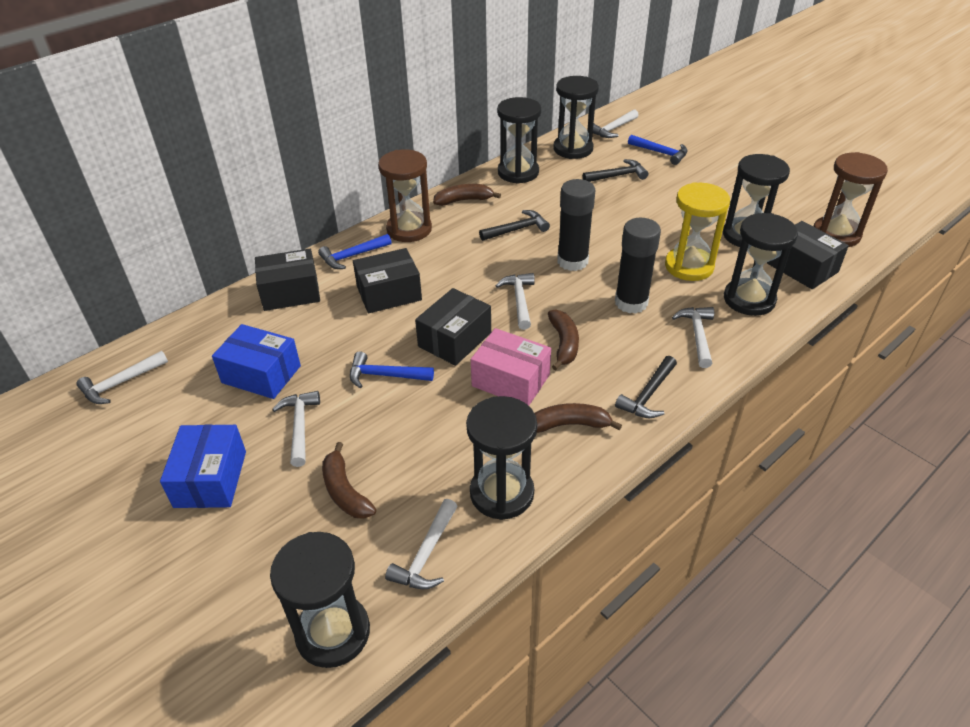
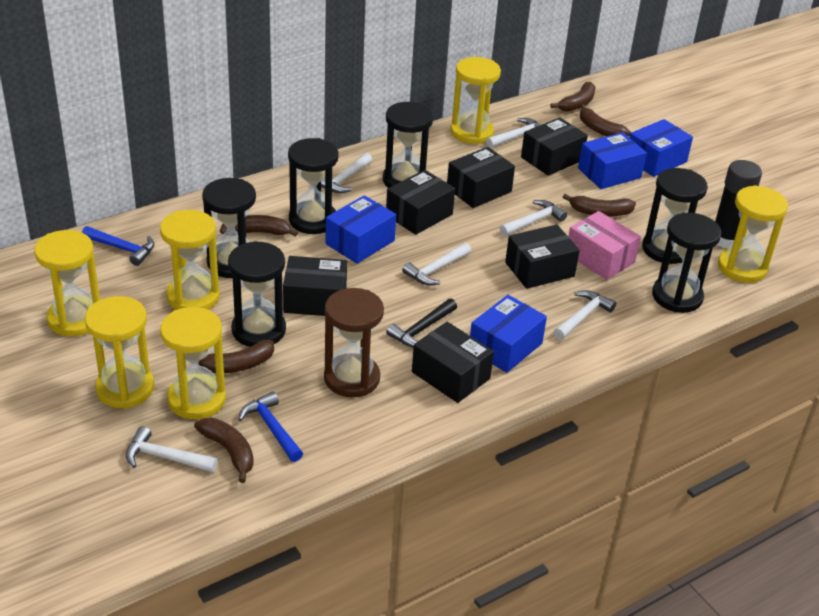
black box: 4 -> 6
black glue stick: 2 -> 1
black hammer: 3 -> 1
blue box: 2 -> 4
blue hammer: 3 -> 2
brown banana: 4 -> 6
brown hourglass: 2 -> 1
yellow hourglass: 1 -> 6

